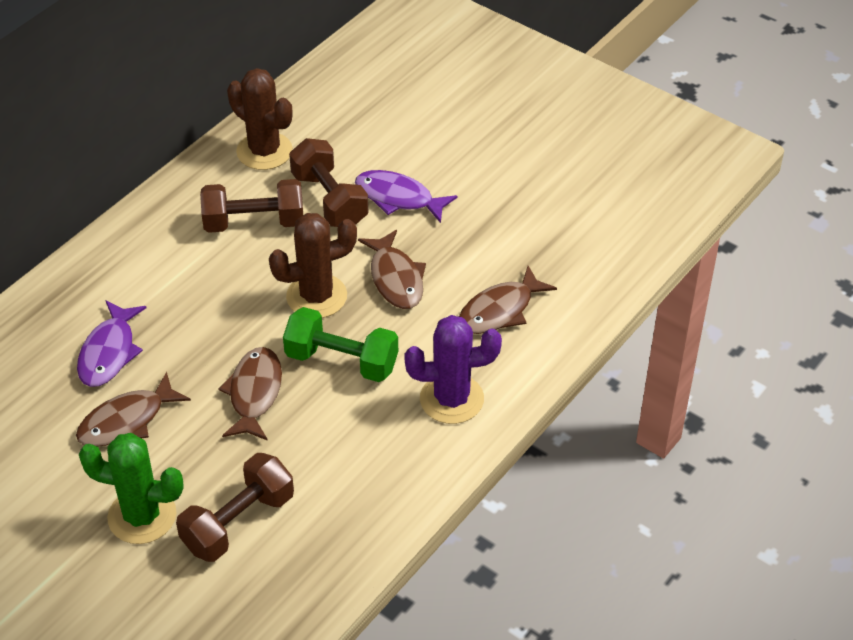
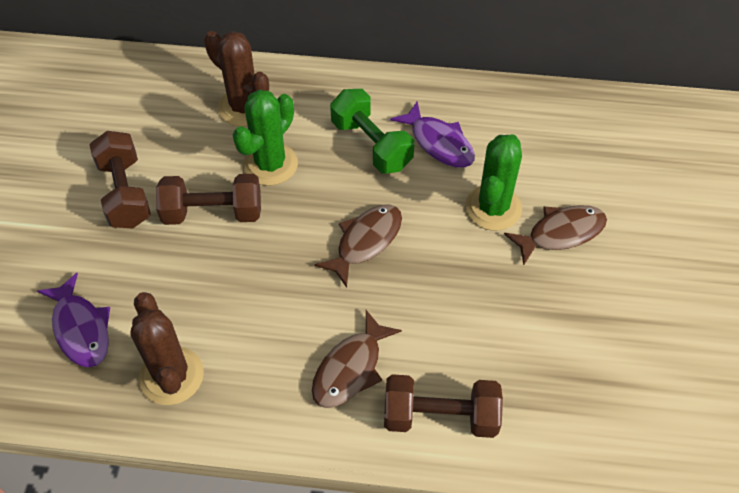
brown fish: 4 -> 3
green cactus: 1 -> 2
purple cactus: 1 -> 0

